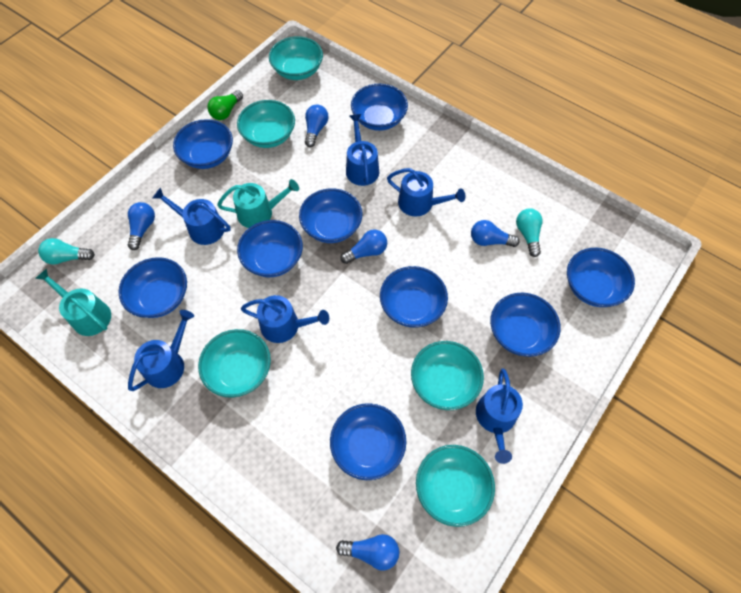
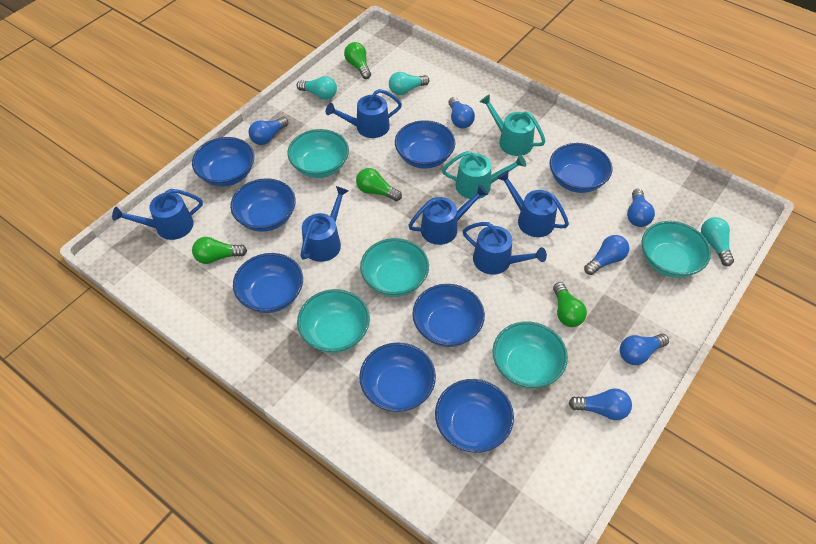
blue bowl: 9 -> 8
blue light bulb: 5 -> 6
green light bulb: 1 -> 4
turquoise light bulb: 2 -> 3

